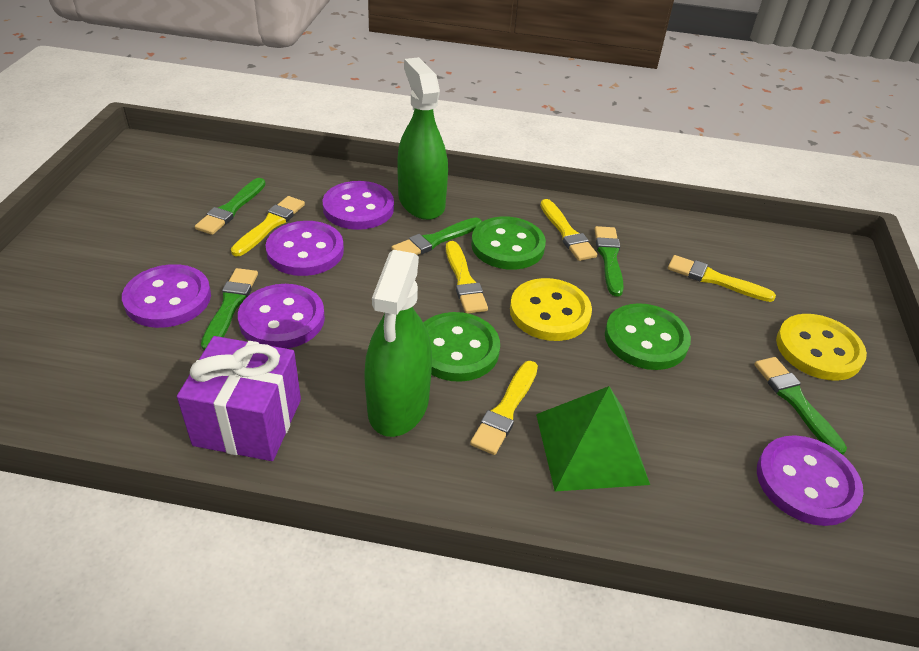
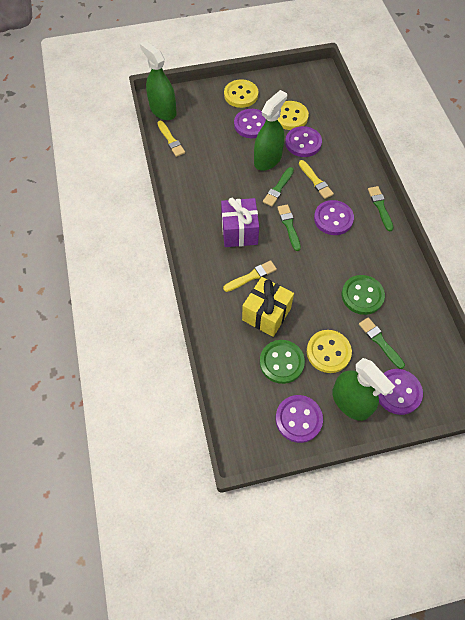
green brush: 5 -> 4
green button: 3 -> 2
green pyramid: 1 -> 0
green spray bottle: 2 -> 3
yellow brush: 5 -> 3
yellow button: 2 -> 3
yellow gift: 0 -> 1

